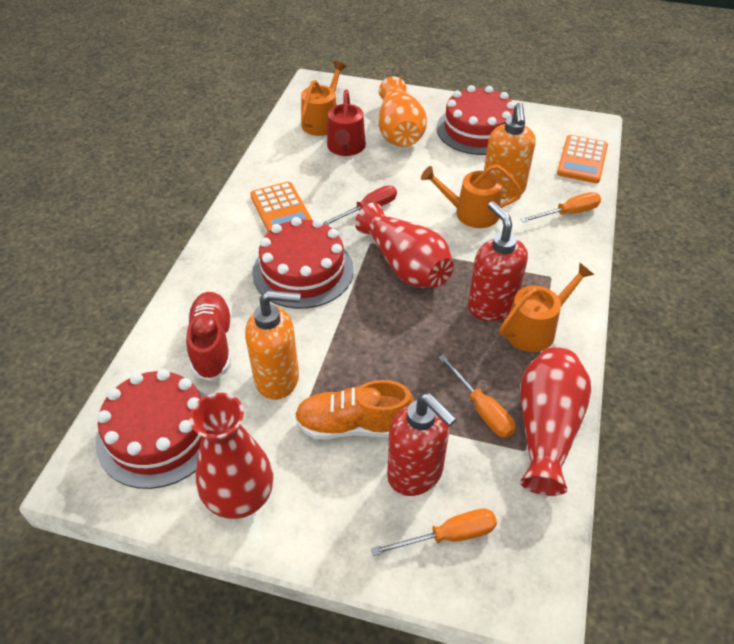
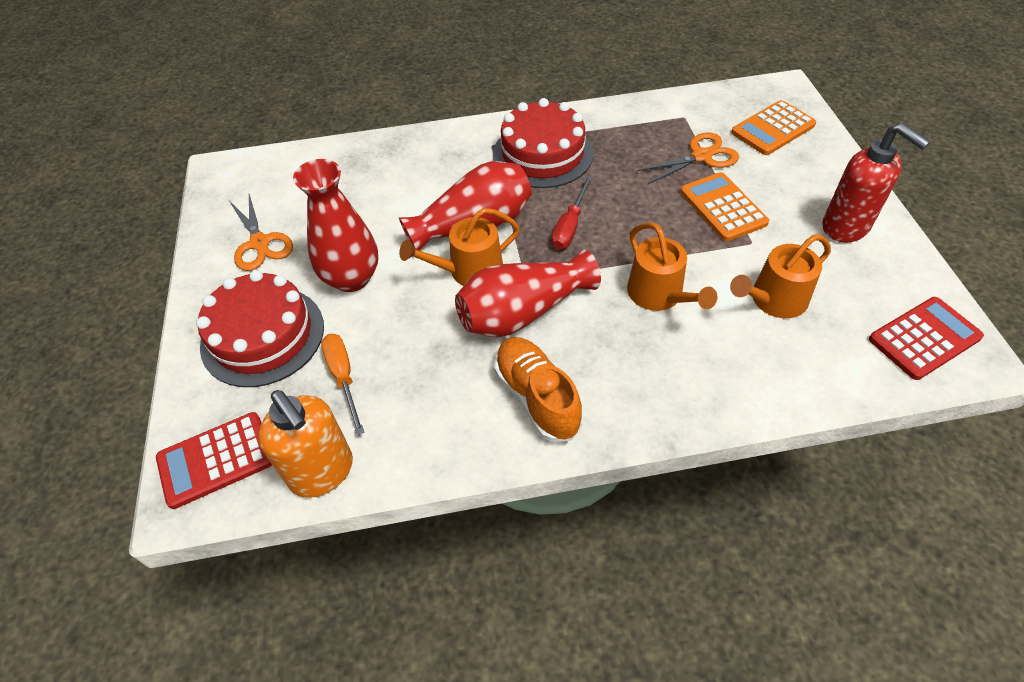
orange scissors: 0 -> 2
orange screwdriver: 3 -> 1
orange soap dispenser: 2 -> 1
orange vase: 1 -> 0
red cake: 3 -> 2
red calculator: 0 -> 2
red shoe: 1 -> 0
red soap dispenser: 2 -> 1
red watering can: 1 -> 0

